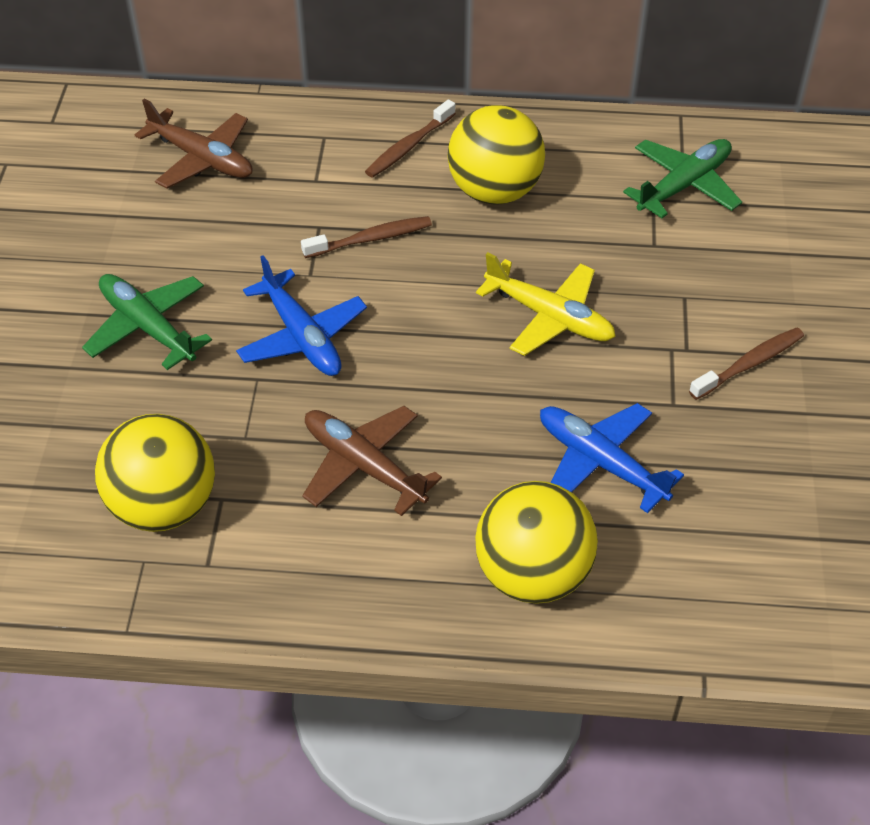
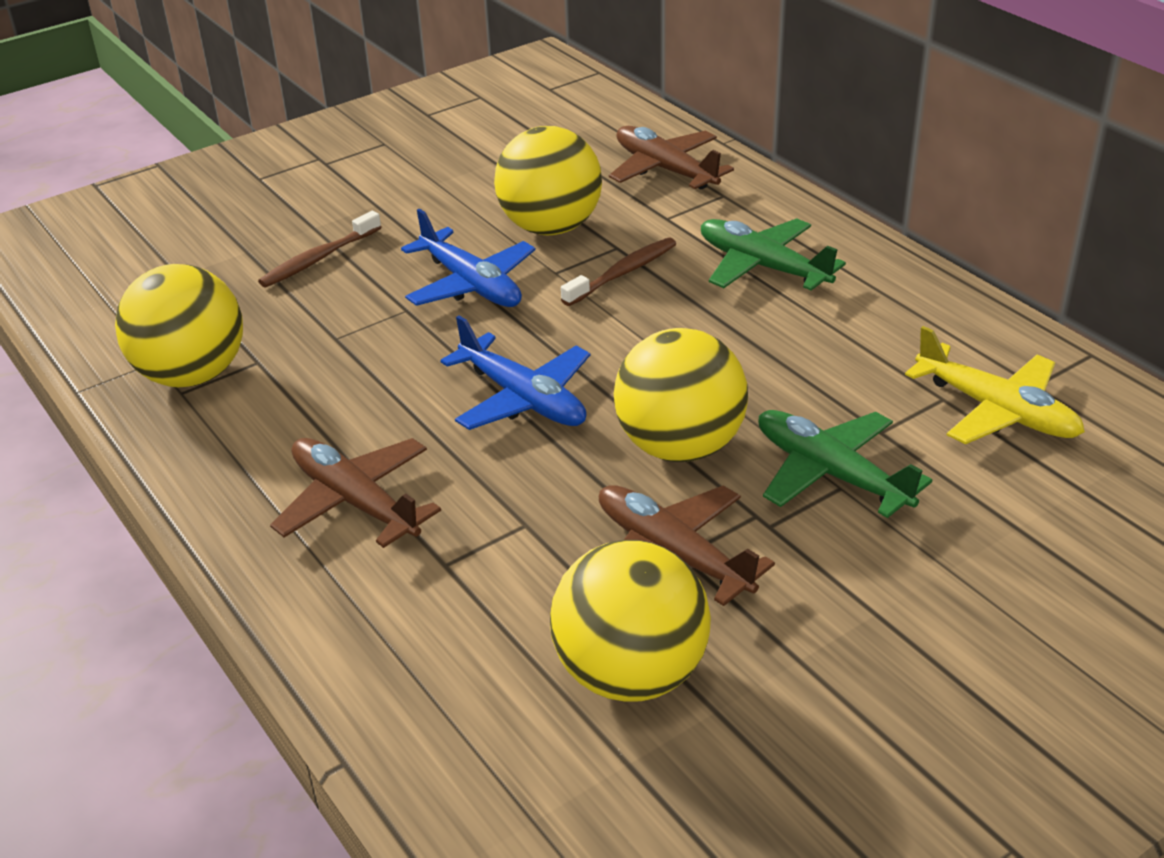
brown plane: 2 -> 3
brown toothbrush: 3 -> 2
yellow ball: 3 -> 4

